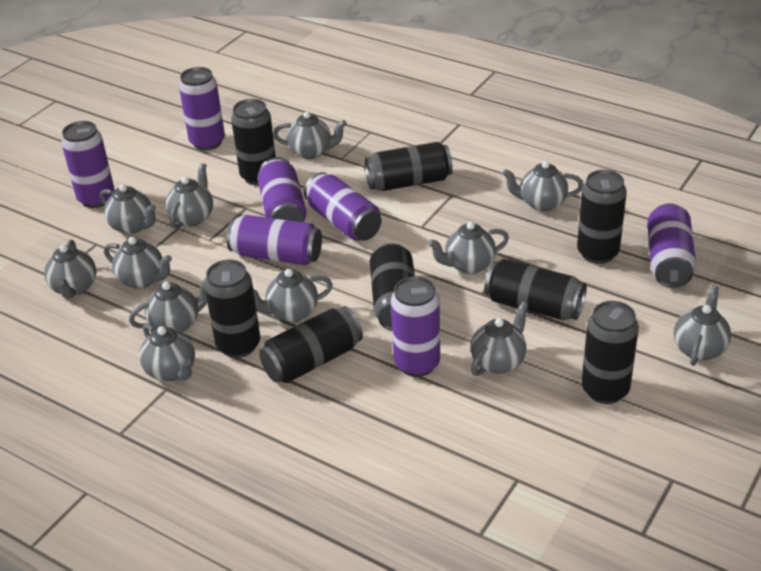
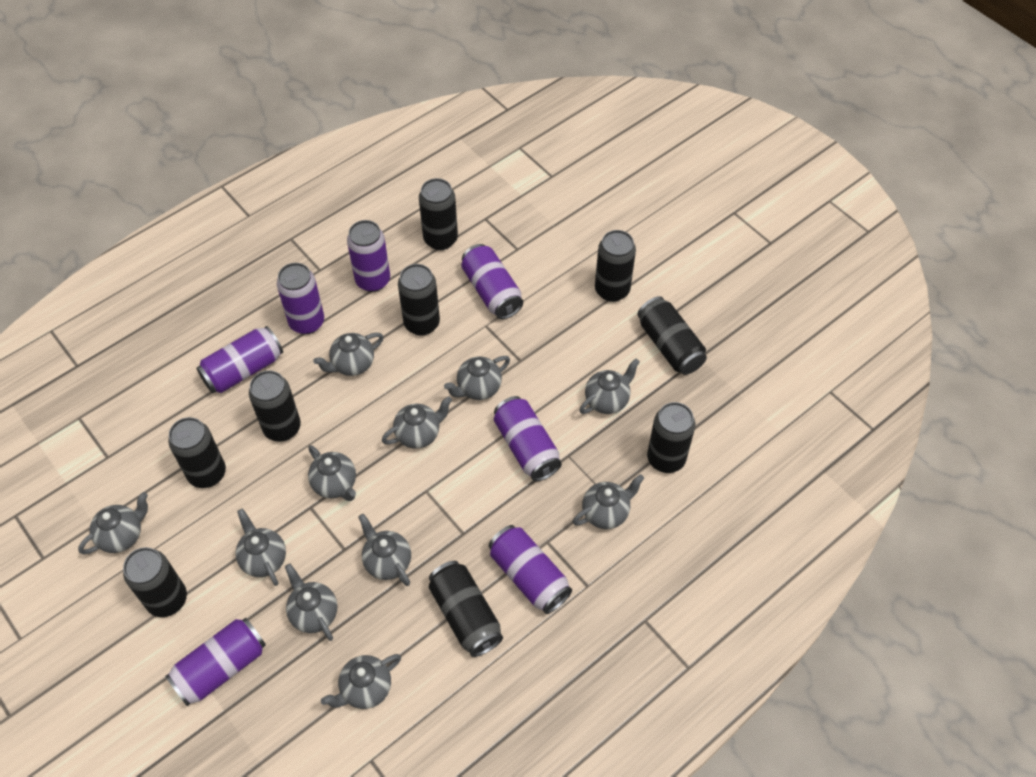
black can: 8 -> 9
grey teapot: 12 -> 11

